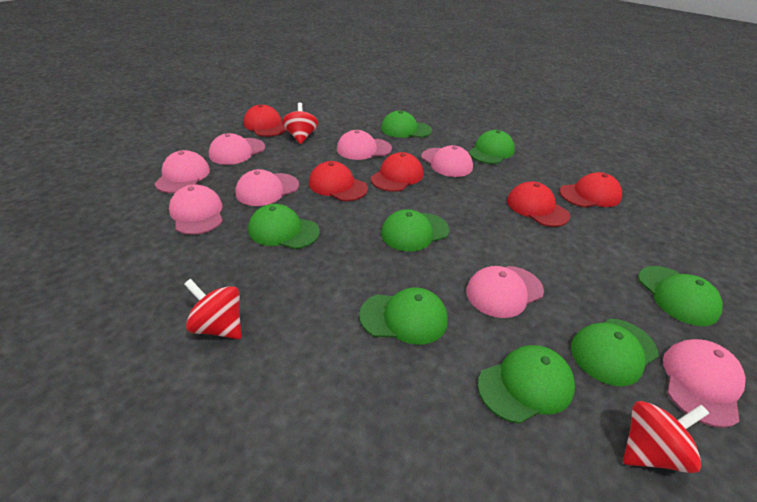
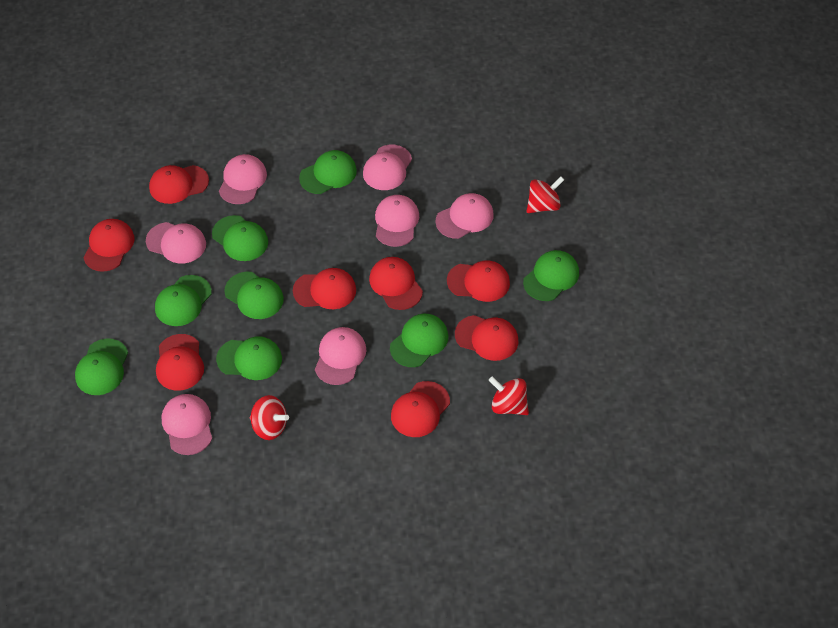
pink cap: 8 -> 7
red cap: 5 -> 8

